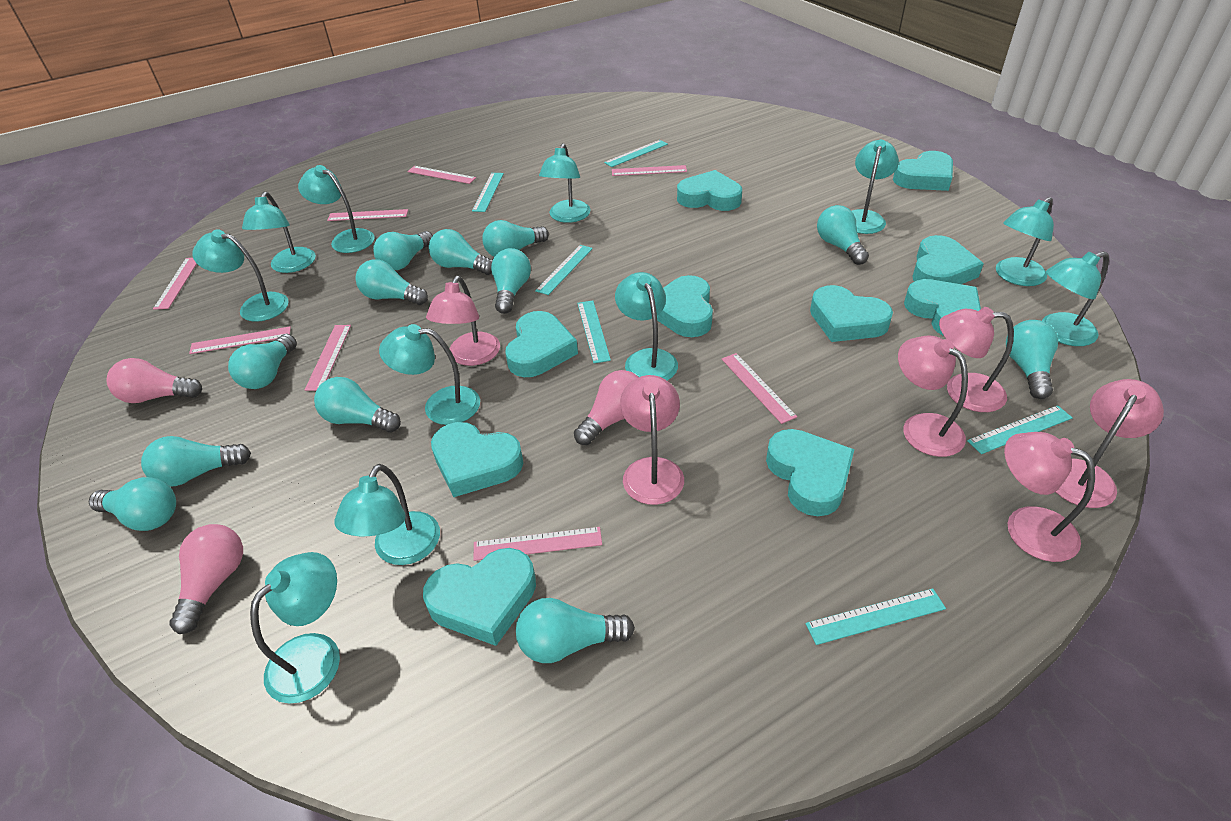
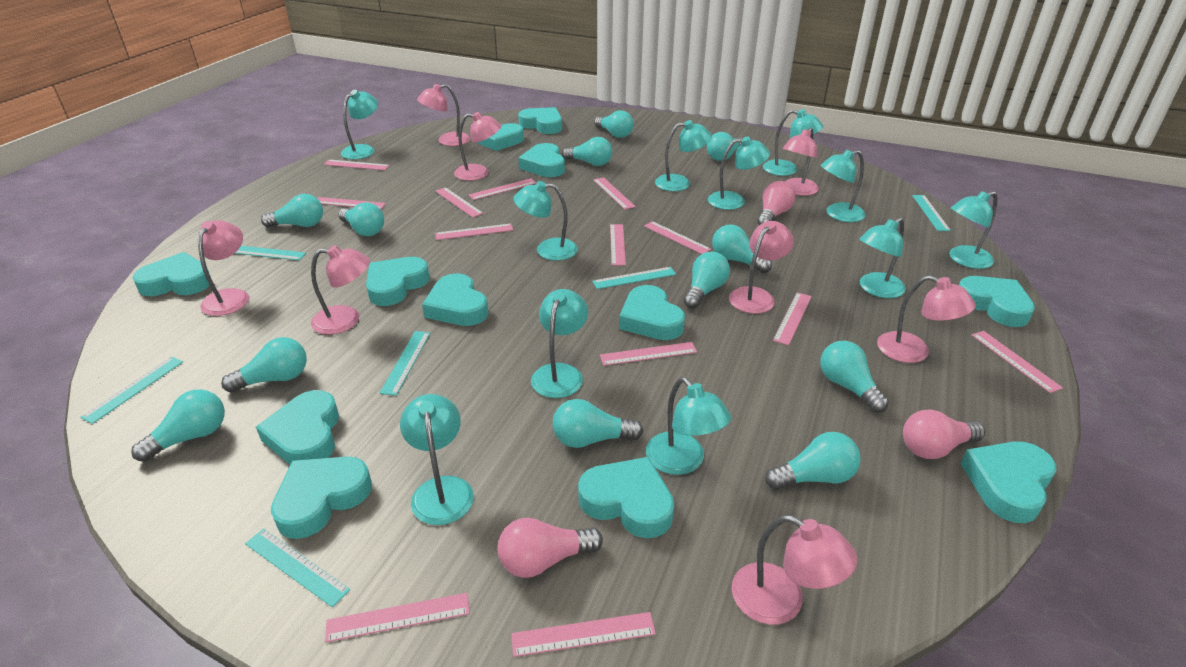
pink lamp: 6 -> 8
pink ruler: 8 -> 13
turquoise heart: 10 -> 12

